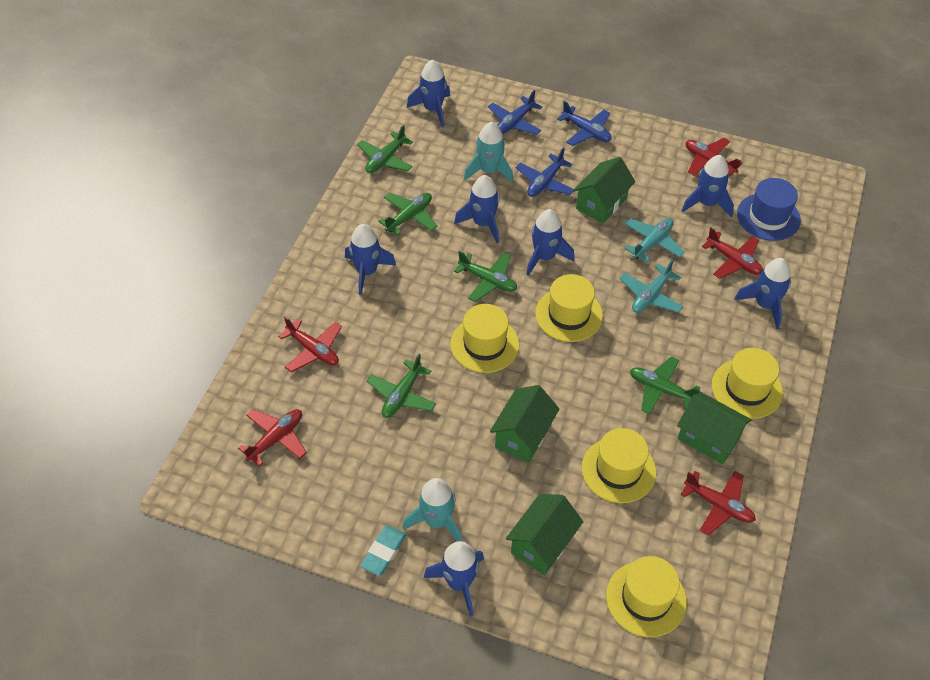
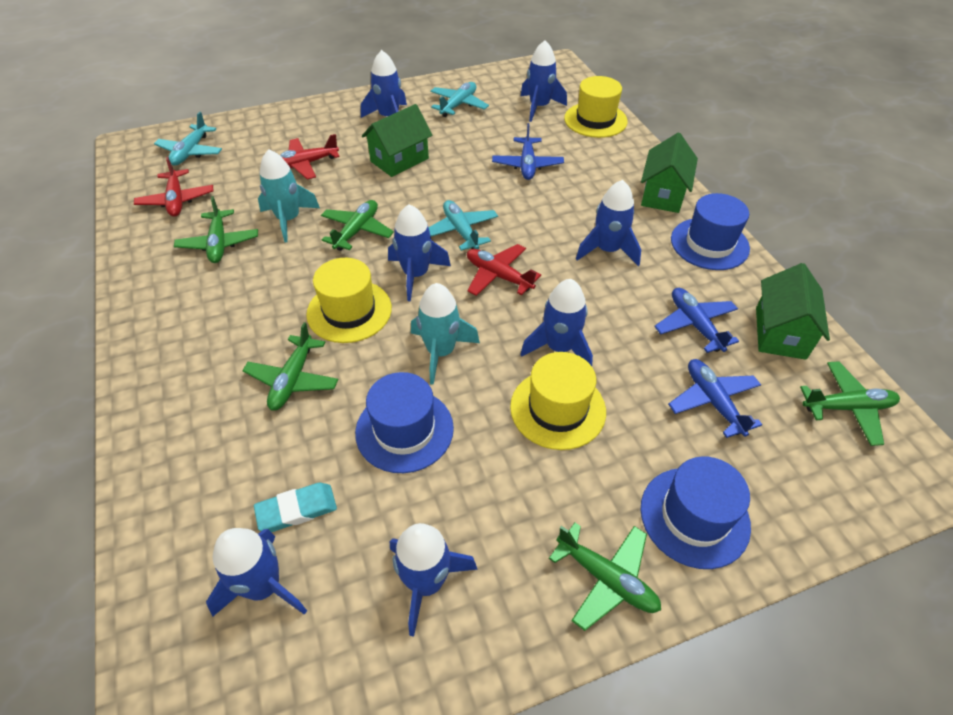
blue hat: 1 -> 3
green house: 4 -> 3
red plane: 5 -> 3
turquoise plane: 2 -> 3
yellow hat: 5 -> 3

